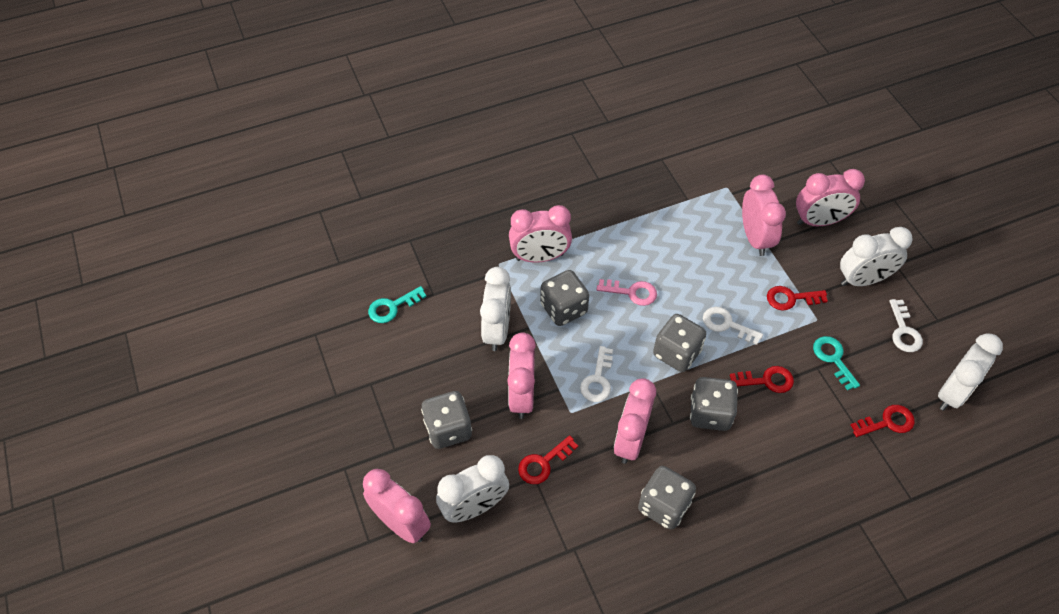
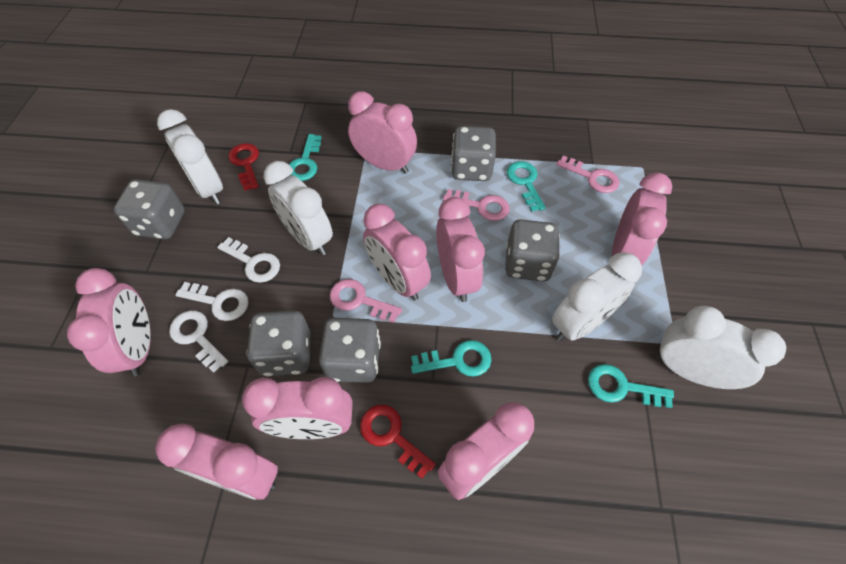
pink clock: 6 -> 8
pink key: 1 -> 3
red key: 4 -> 2
turquoise key: 2 -> 4

